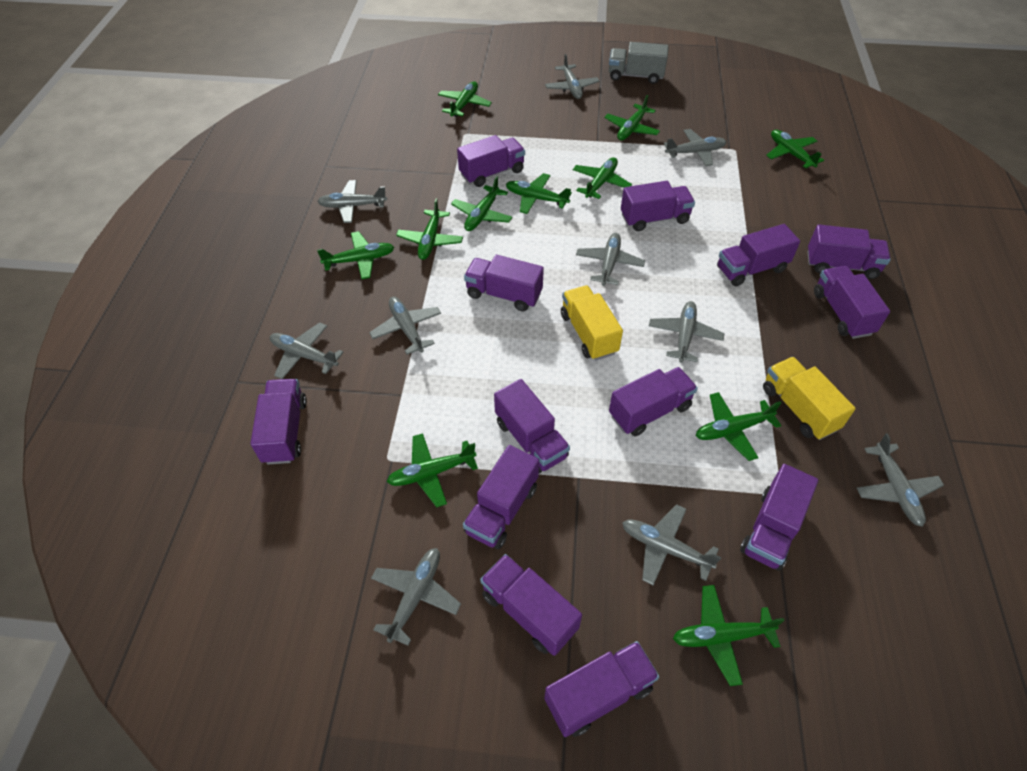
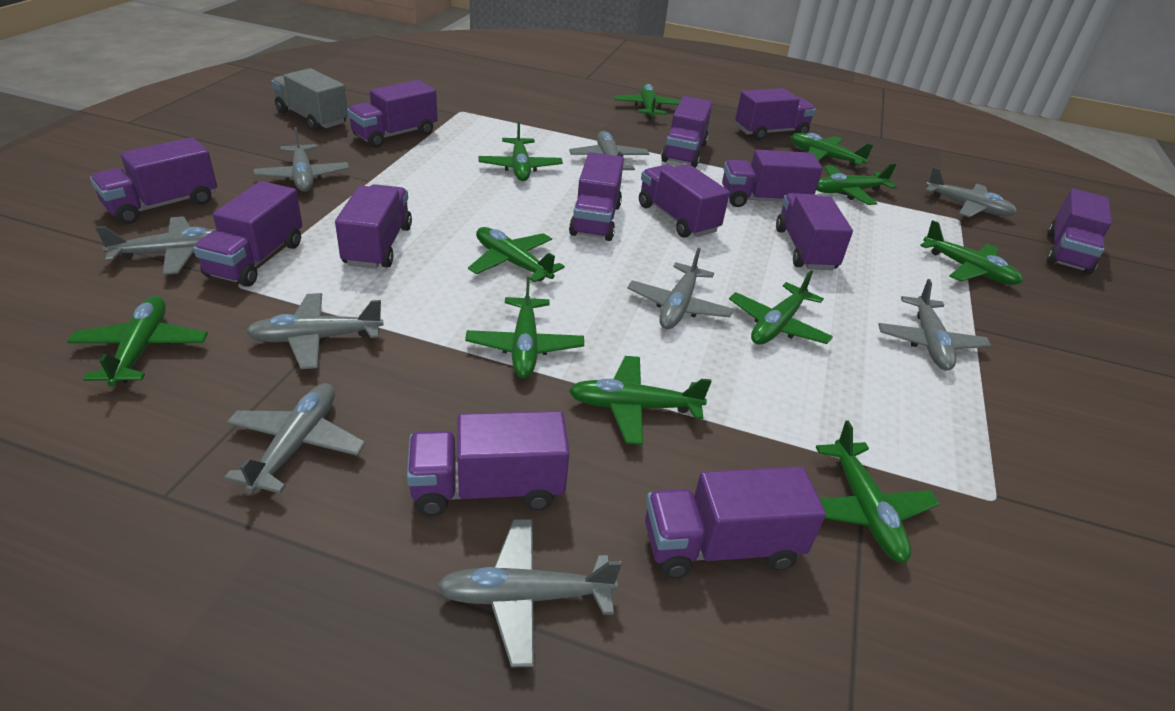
grey plane: 10 -> 9
yellow truck: 2 -> 0

